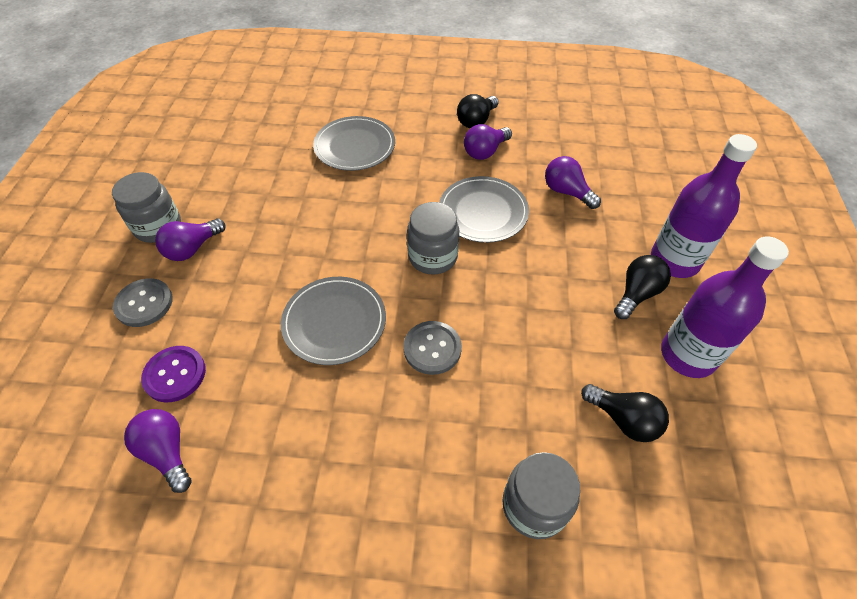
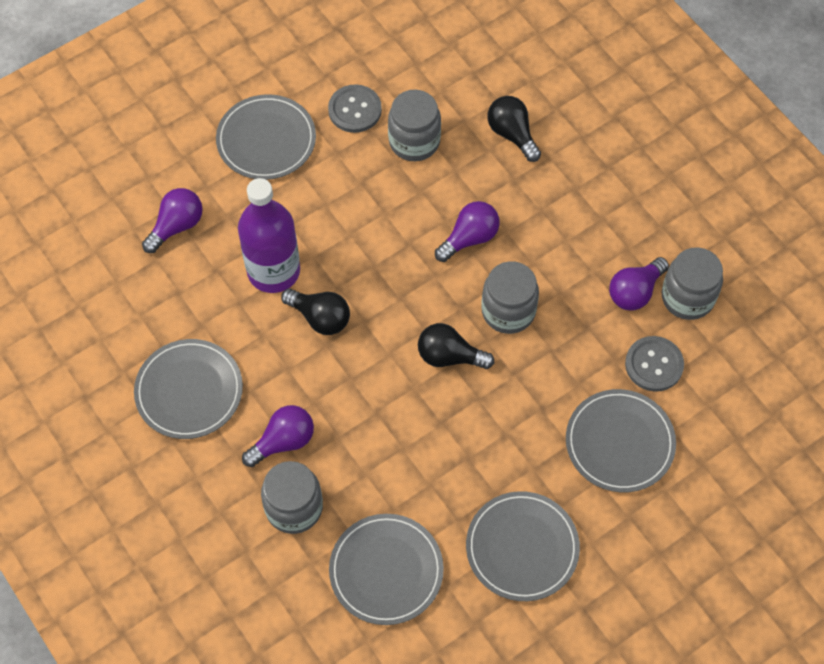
grey jar: 3 -> 4
grey plate: 3 -> 5
purple bottle: 2 -> 1
purple button: 1 -> 0

